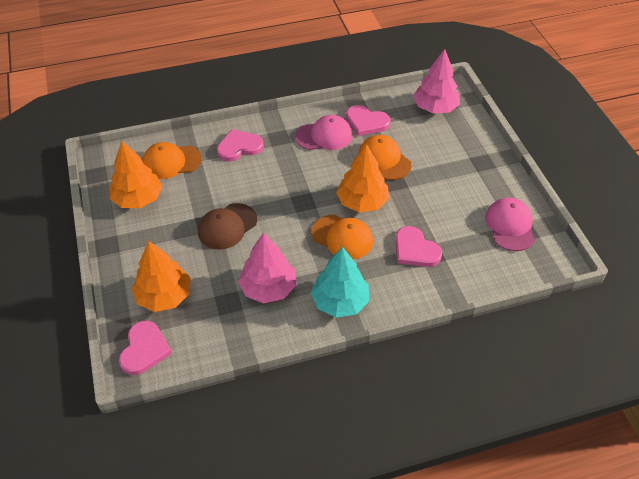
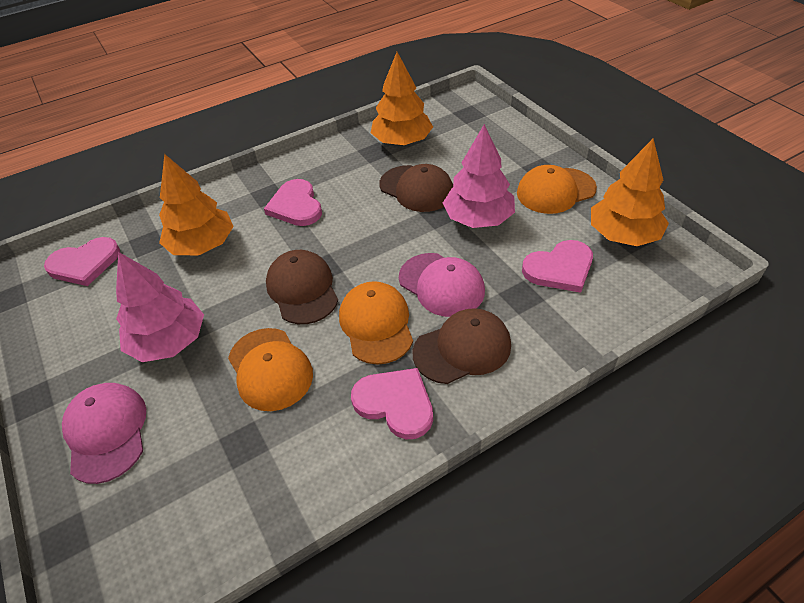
brown cap: 1 -> 3
turquoise tree: 1 -> 0

